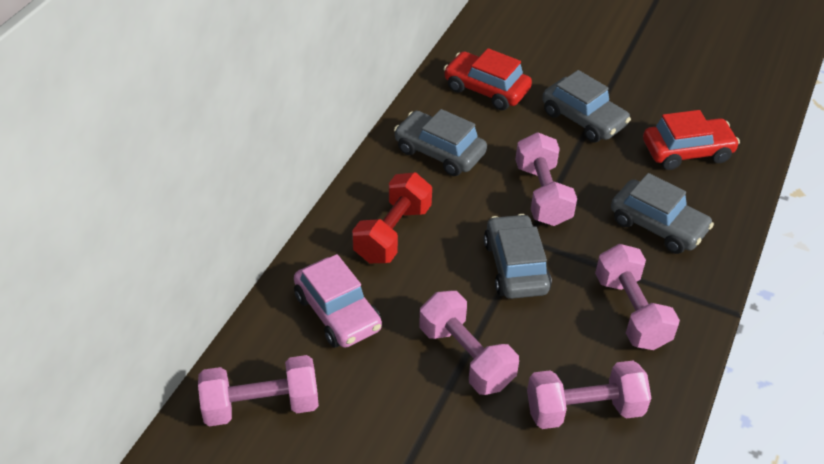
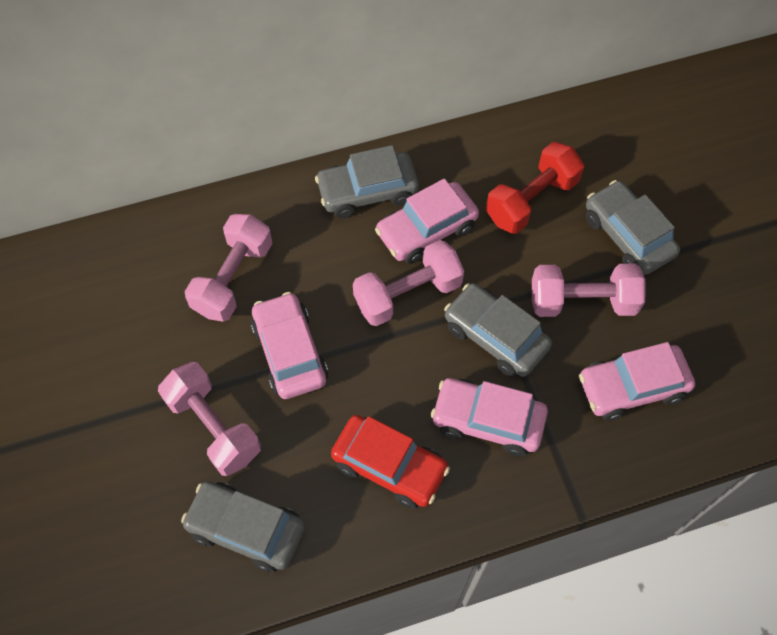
pink car: 1 -> 4
pink dumbbell: 5 -> 4
red car: 2 -> 1

